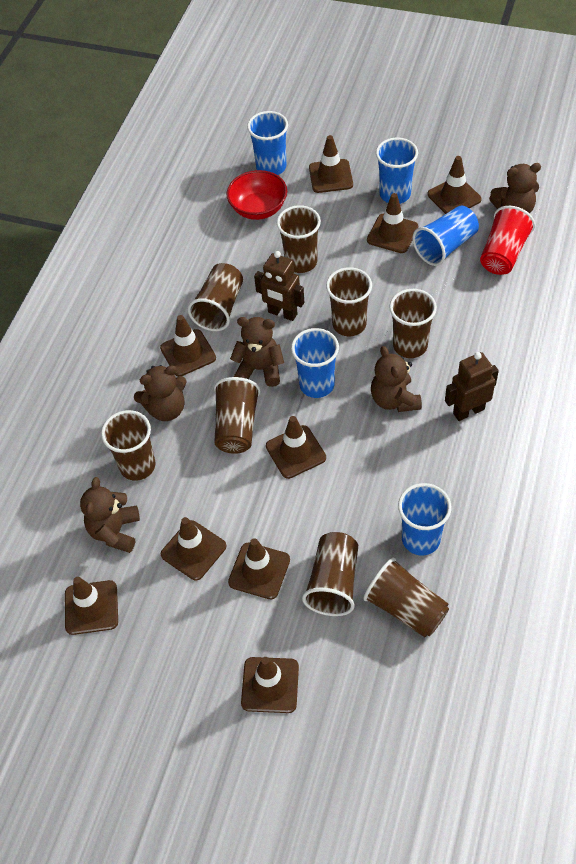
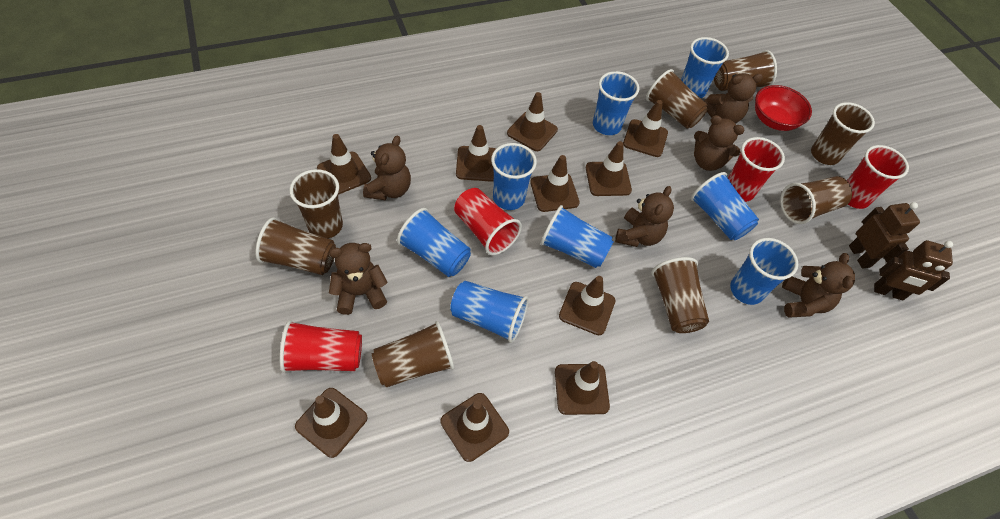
blue cup: 5 -> 8
brown teddy bear: 5 -> 6
brown traffic cone: 9 -> 10
red cup: 1 -> 4

